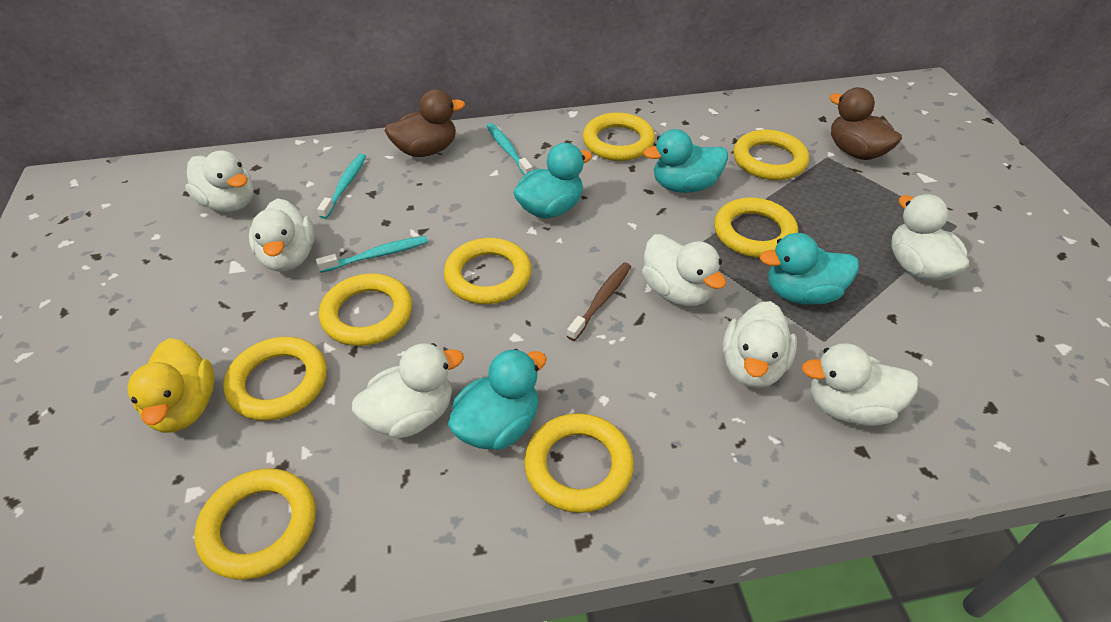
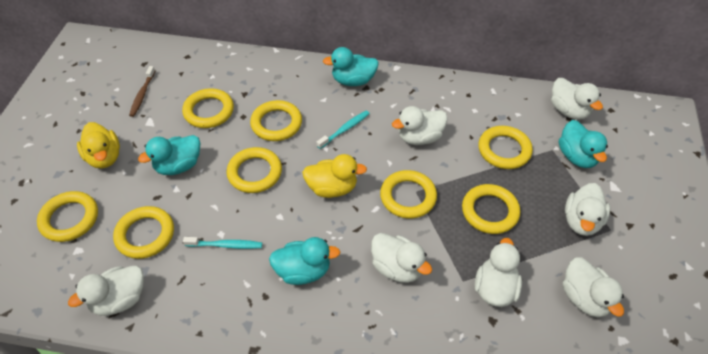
brown duck: 2 -> 0
turquoise toothbrush: 3 -> 2
yellow duck: 1 -> 2

